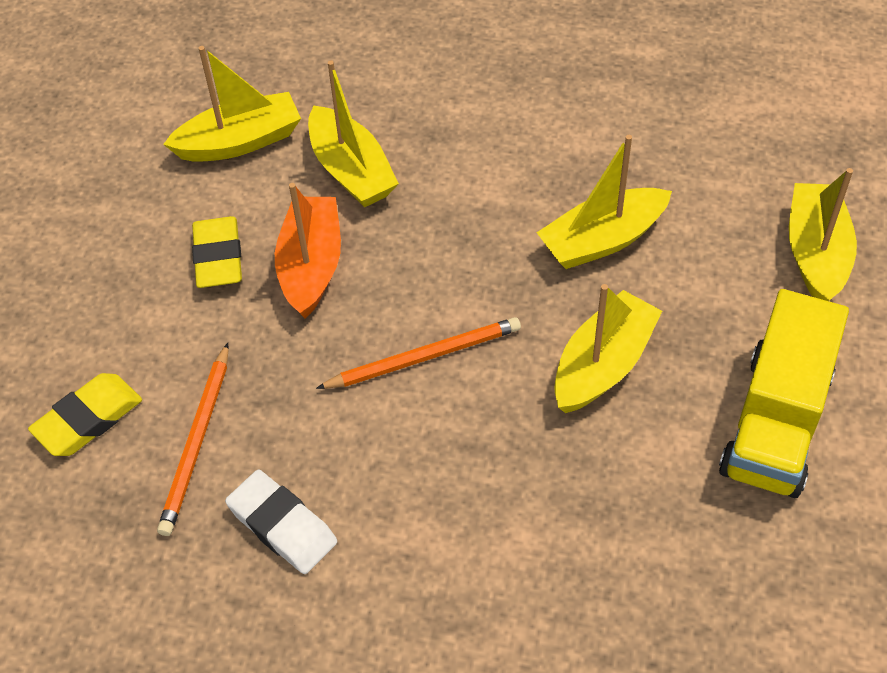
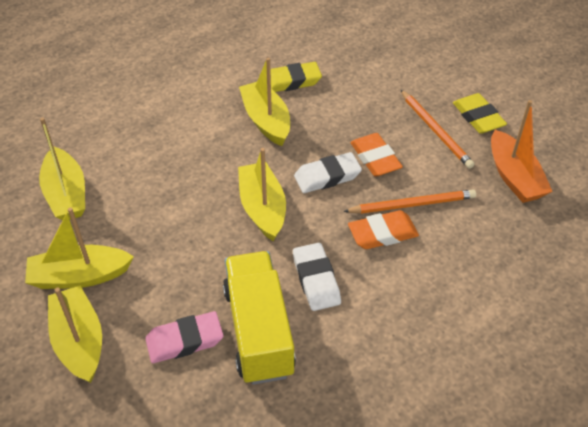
orange eraser: 0 -> 2
pink eraser: 0 -> 1
white eraser: 1 -> 2

